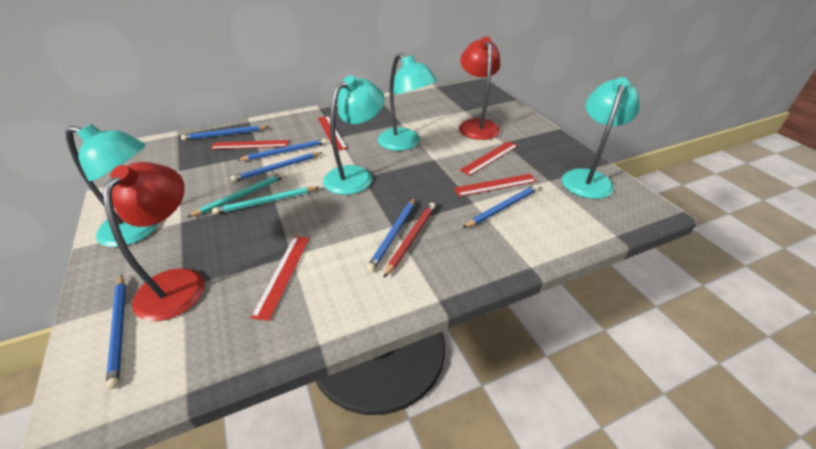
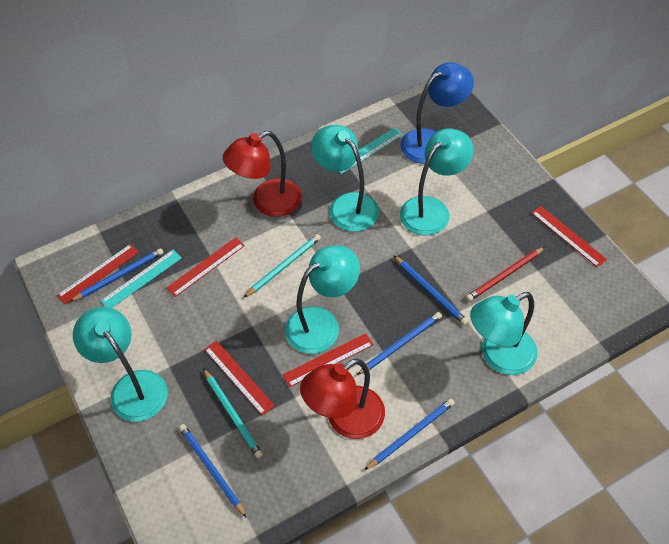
blue lamp: 0 -> 1
blue pencil: 6 -> 5
turquoise lamp: 4 -> 5
turquoise ruler: 0 -> 2

